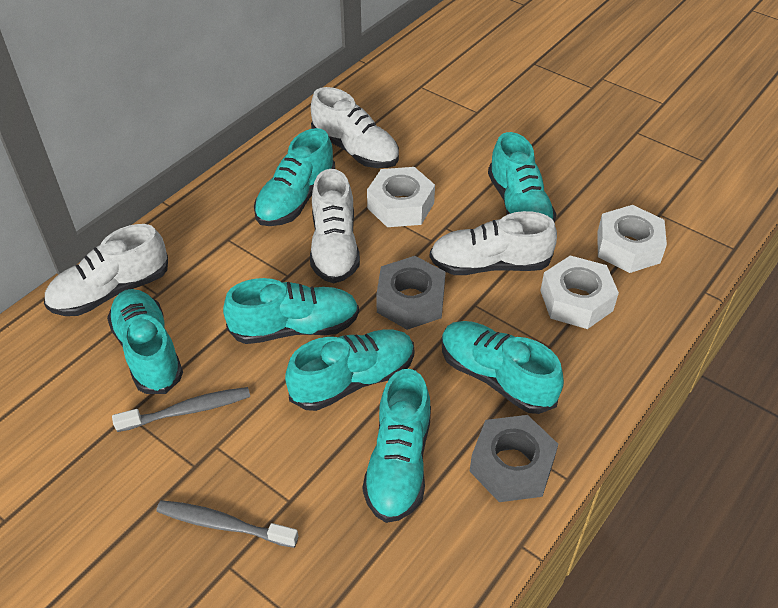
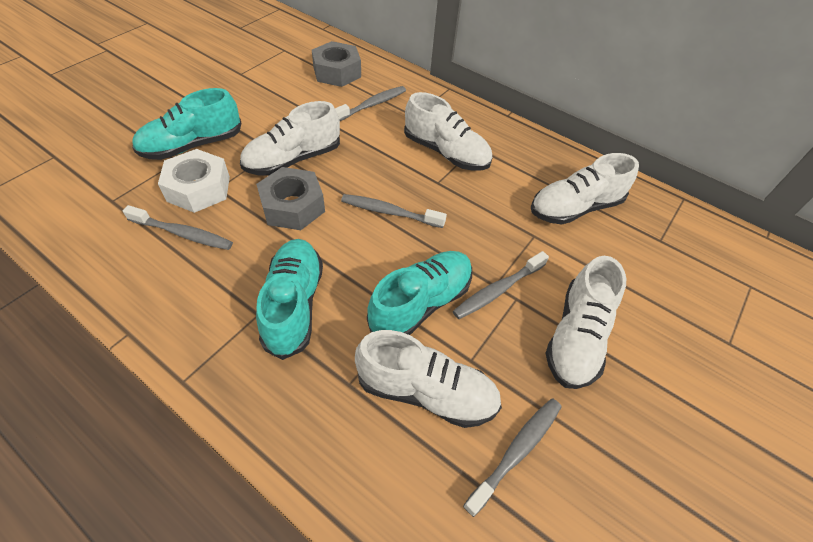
grey toothbrush: 2 -> 5
turquoise shoe: 7 -> 3
white nut: 3 -> 1
white shoe: 4 -> 5

